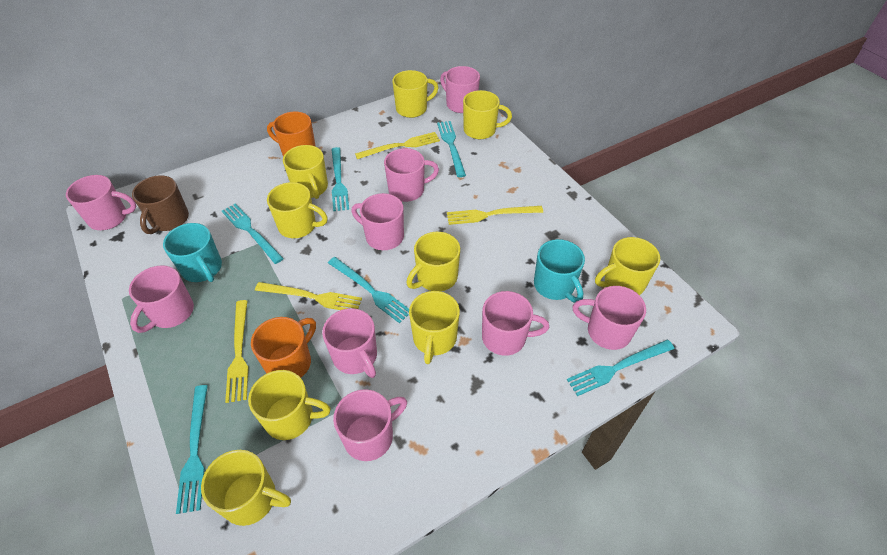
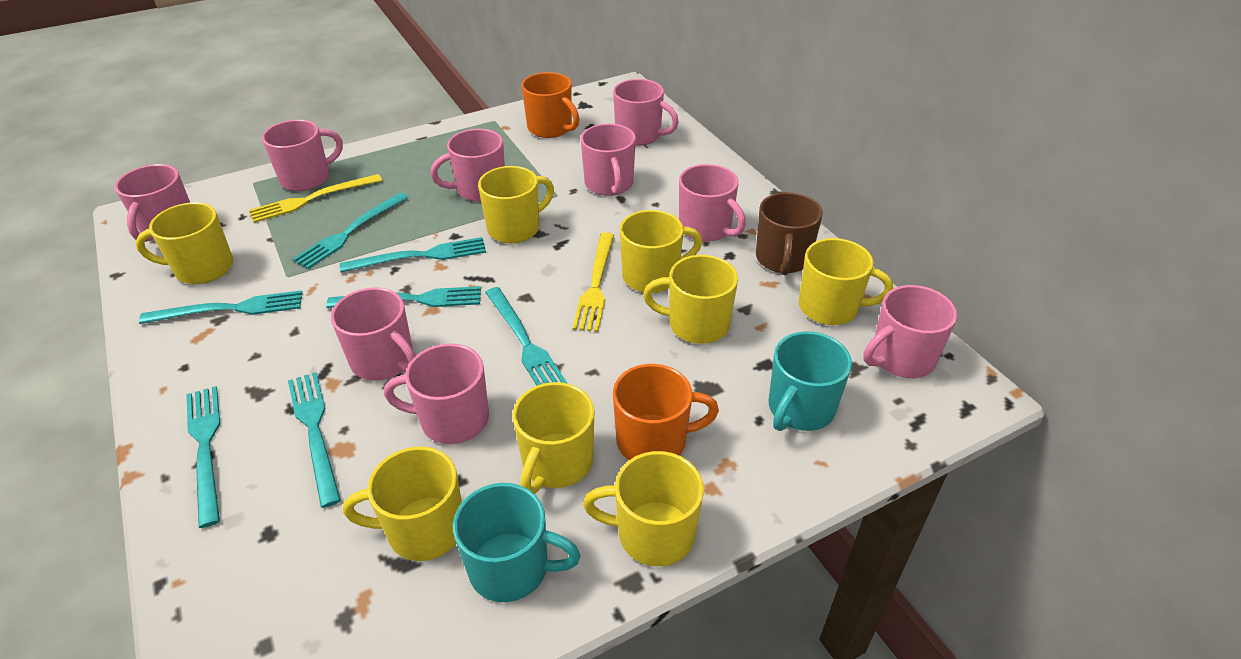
turquoise fork: 6 -> 7
yellow fork: 4 -> 2
yellow mug: 9 -> 8

